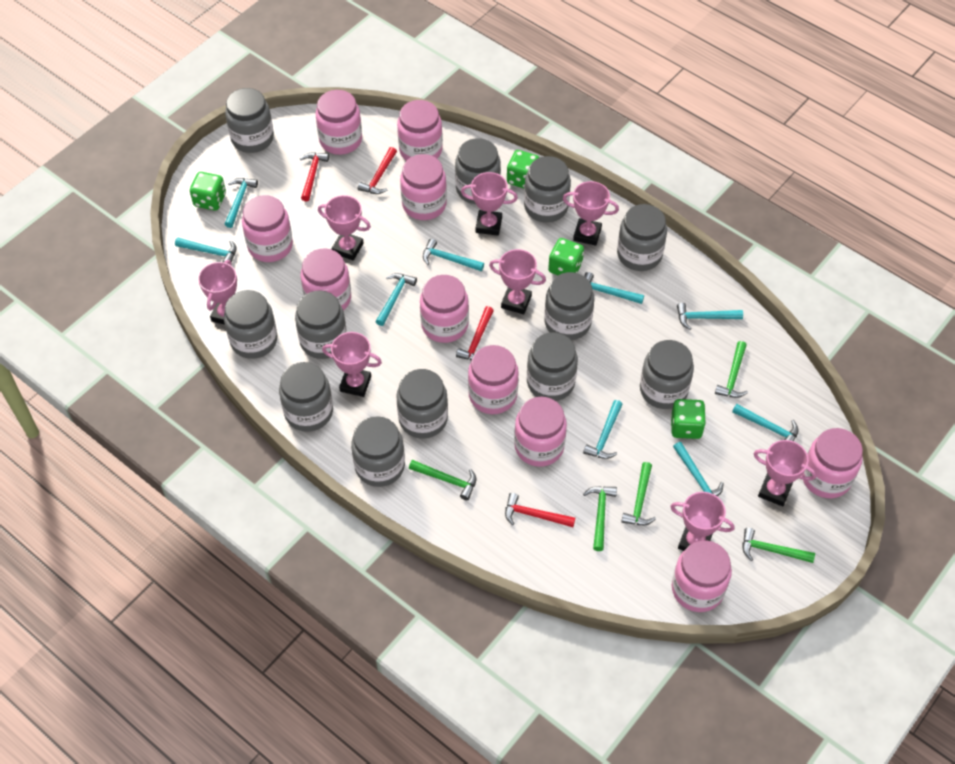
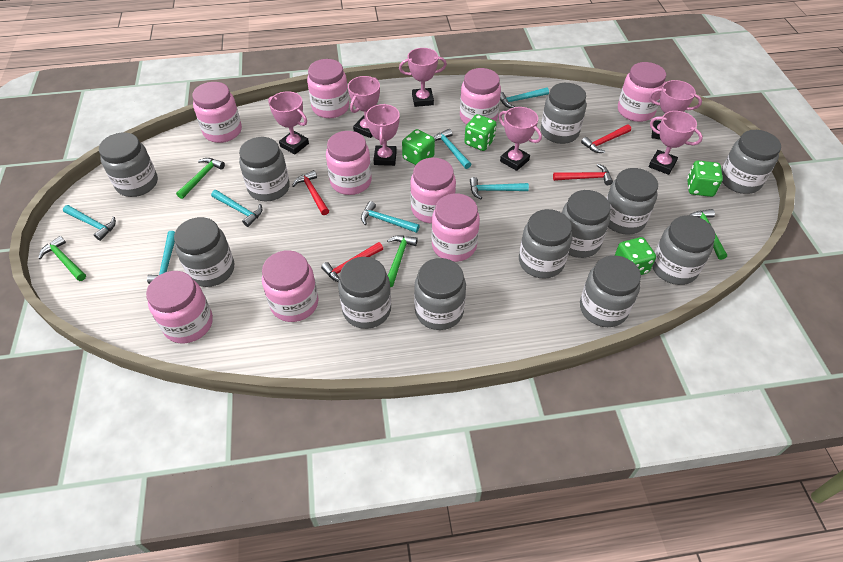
green hammer: 5 -> 4
pink jar: 10 -> 9
pink trophy: 8 -> 7
turquoise hammer: 9 -> 7

